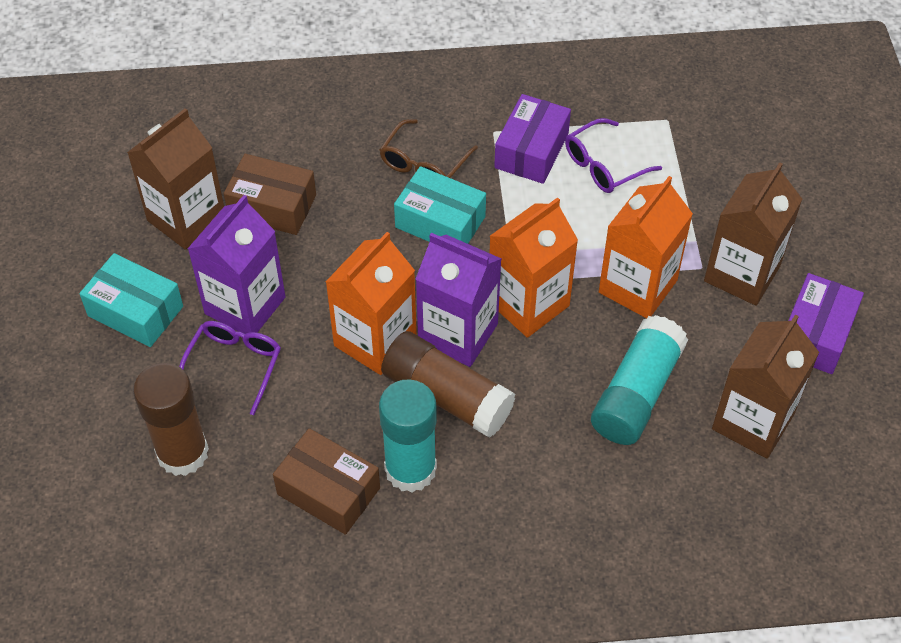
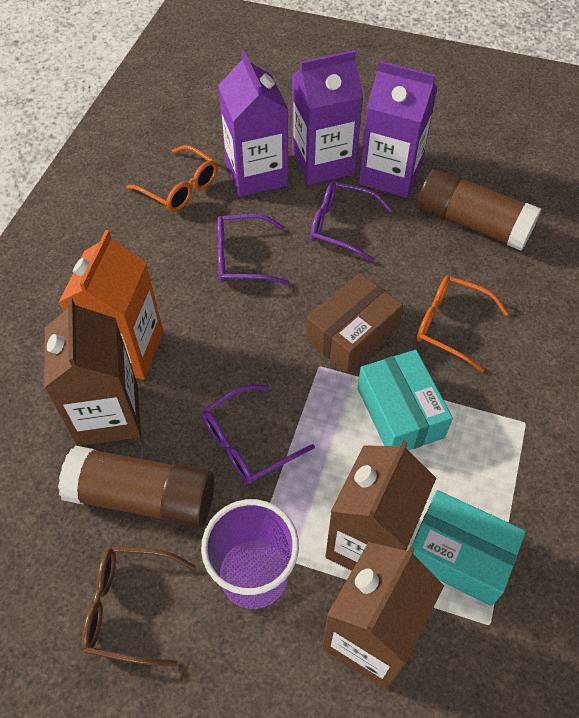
brown box: 2 -> 1
orange carton: 3 -> 1
orange glasses: 0 -> 2
purple box: 2 -> 0
purple carton: 2 -> 3
purple cup: 0 -> 1
purple glasses: 2 -> 3
turquoise glue stick: 2 -> 0

